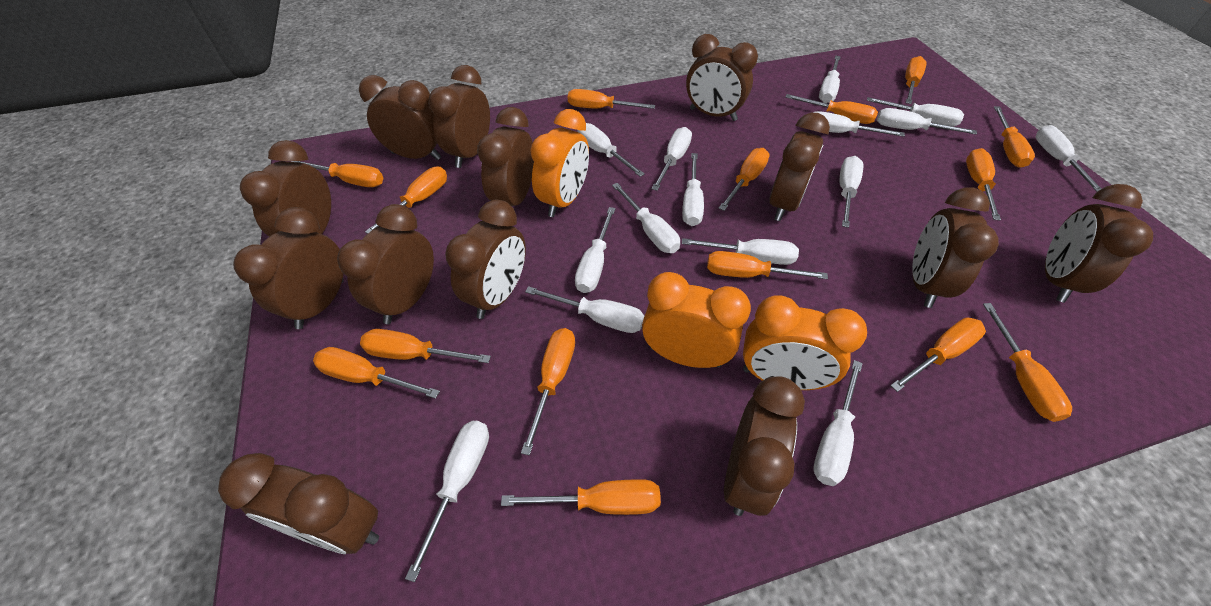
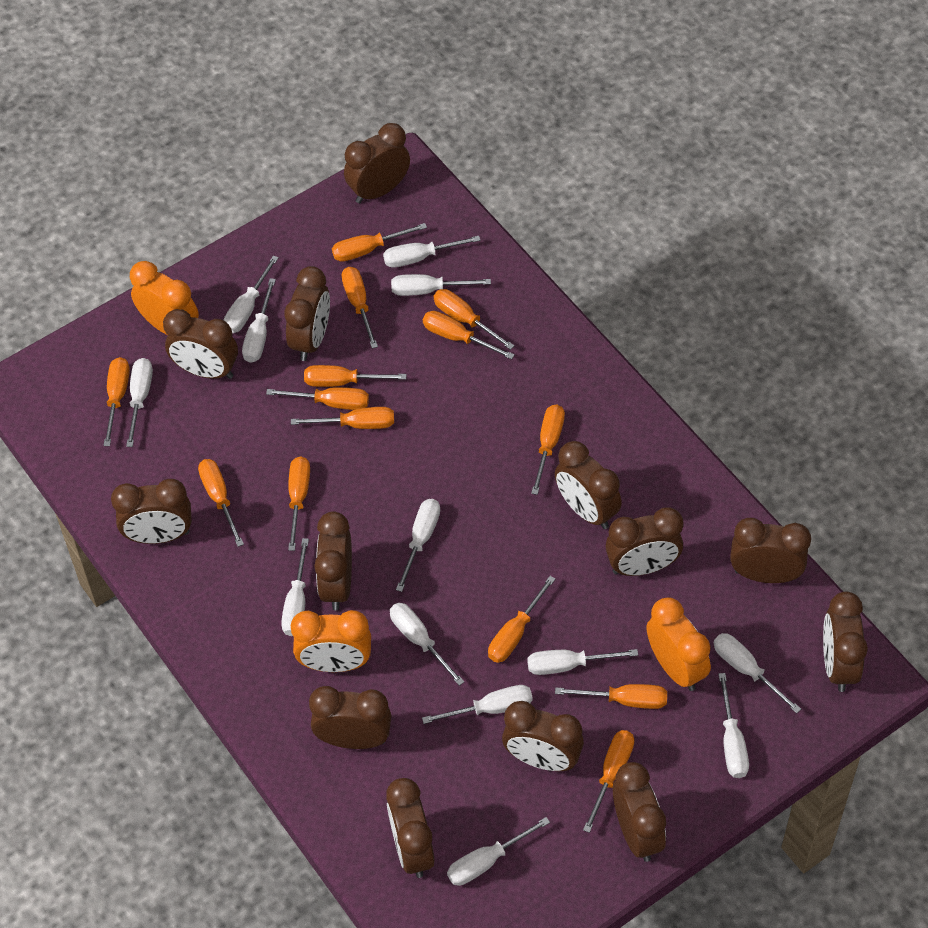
orange screwdriver: 15 -> 14
white screwdriver: 15 -> 13

